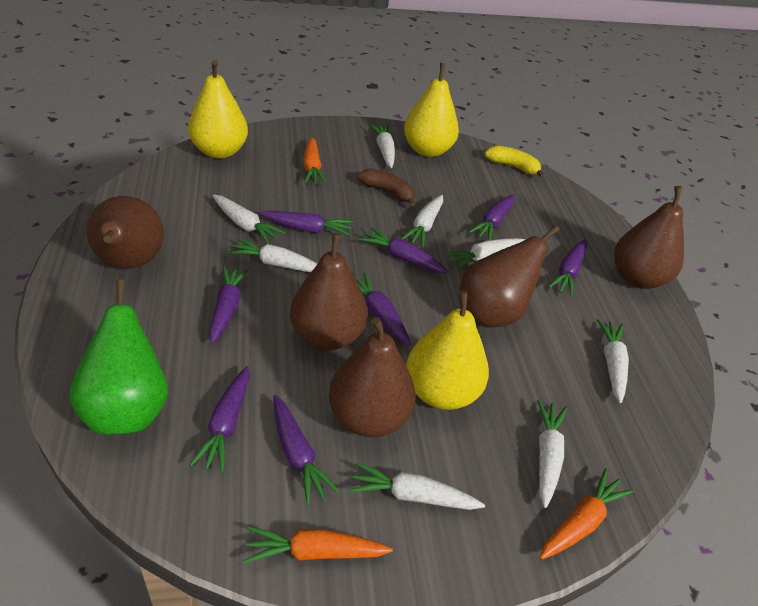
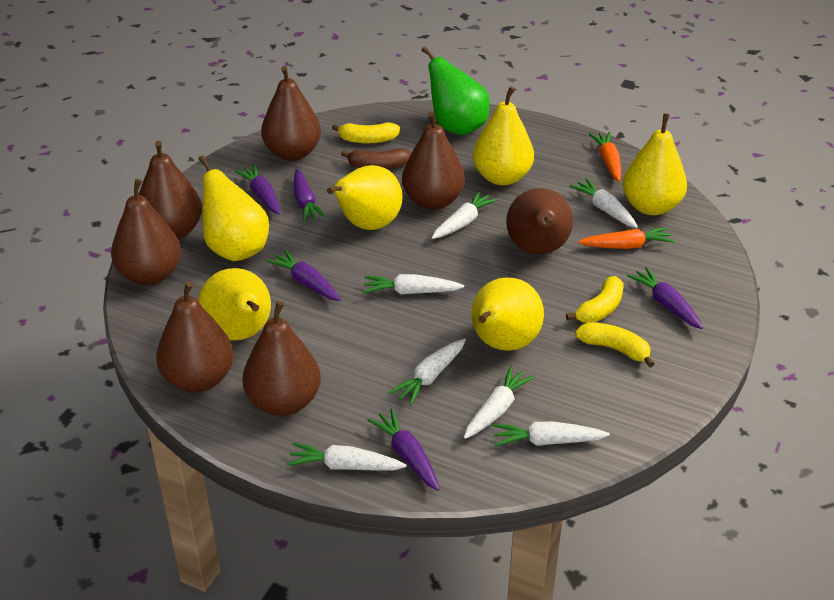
brown pear: 5 -> 7
orange carrot: 3 -> 2
purple carrot: 8 -> 5
white carrot: 8 -> 7
yellow banana: 1 -> 3
yellow pear: 3 -> 6

